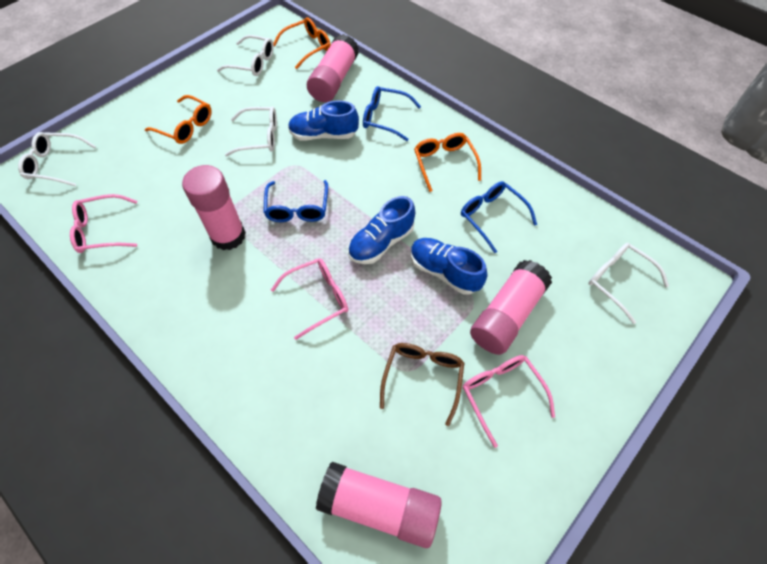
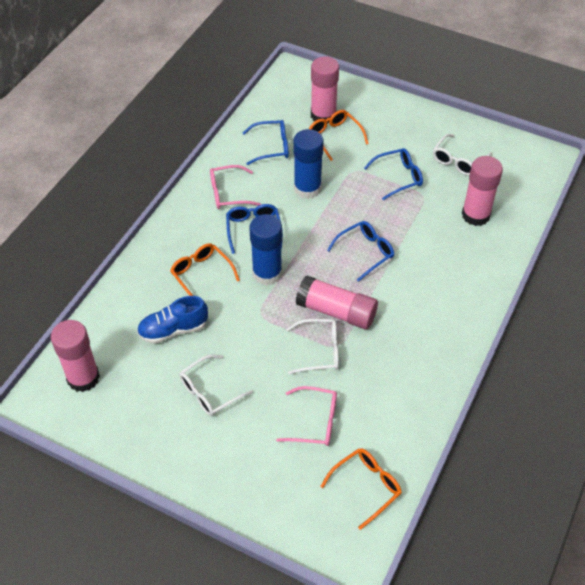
blue glasses: 3 -> 4
blue glue stick: 0 -> 2
blue shoe: 3 -> 1
brown glasses: 1 -> 0
pink glasses: 3 -> 2
white glasses: 4 -> 3

